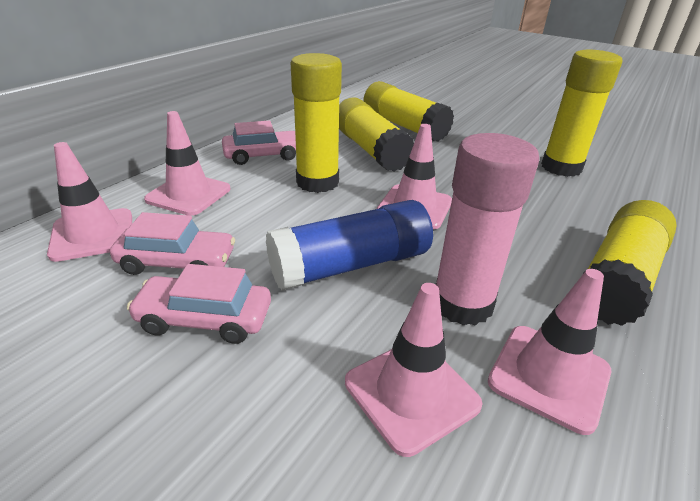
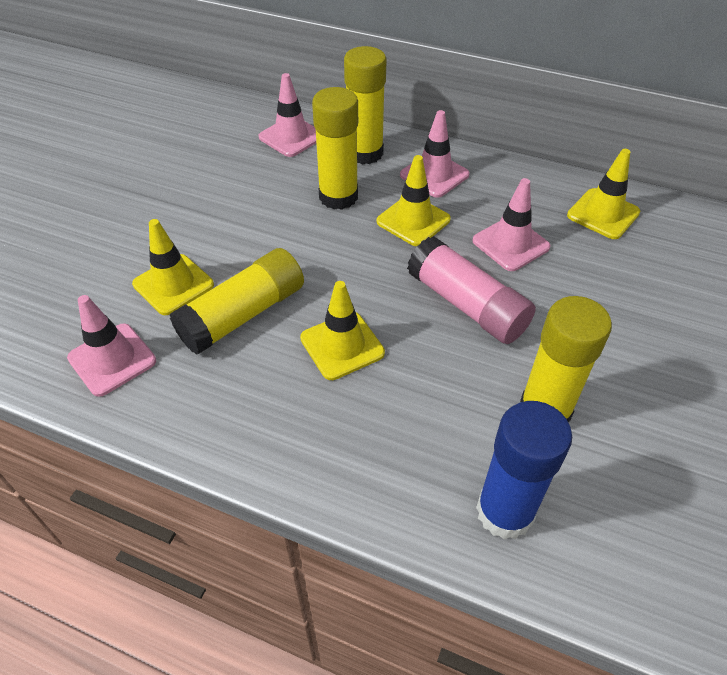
pink car: 3 -> 0
pink traffic cone: 5 -> 4
yellow glue stick: 5 -> 4
yellow traffic cone: 0 -> 4

